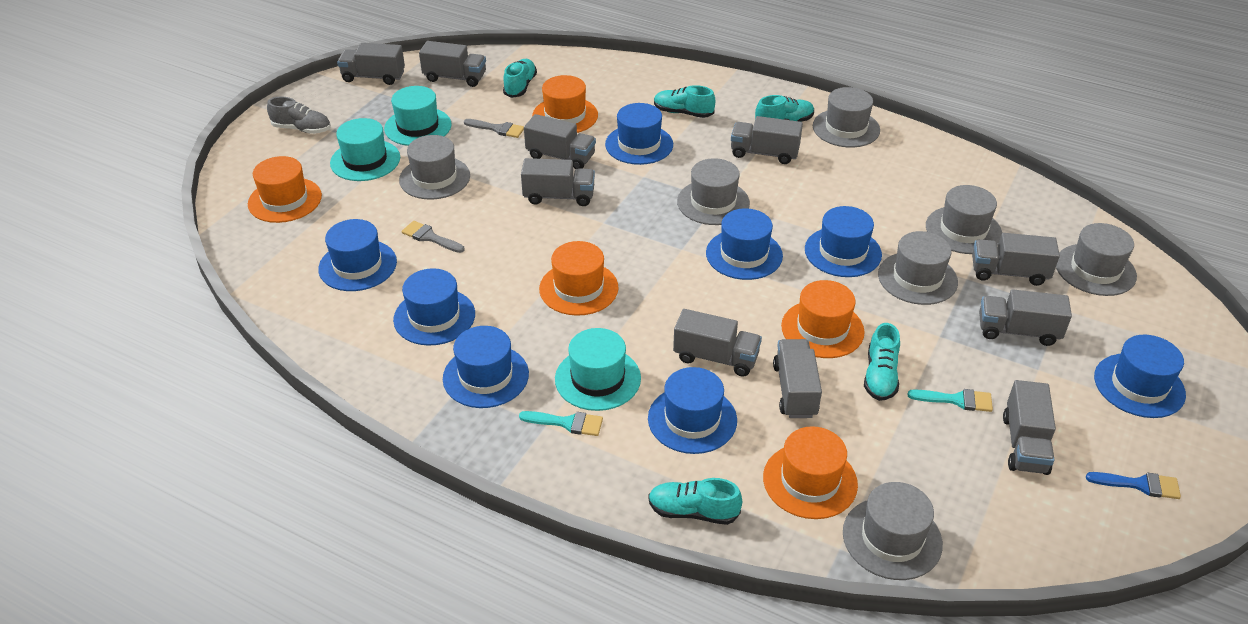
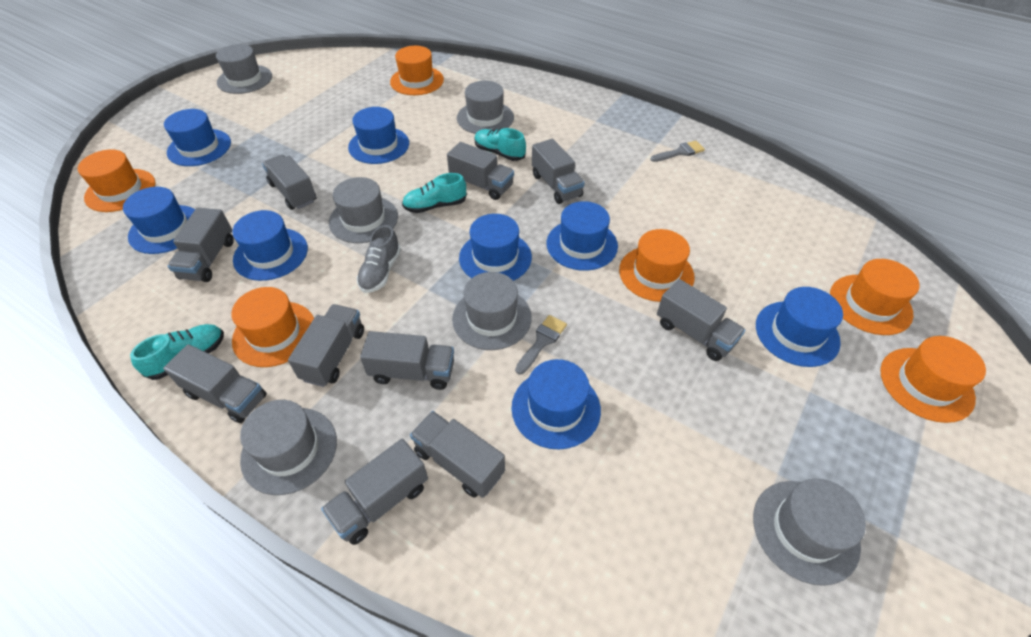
blue brush: 1 -> 0
grey hat: 7 -> 6
orange hat: 5 -> 6
turquoise brush: 2 -> 0
turquoise hat: 3 -> 0
turquoise shoe: 5 -> 3

